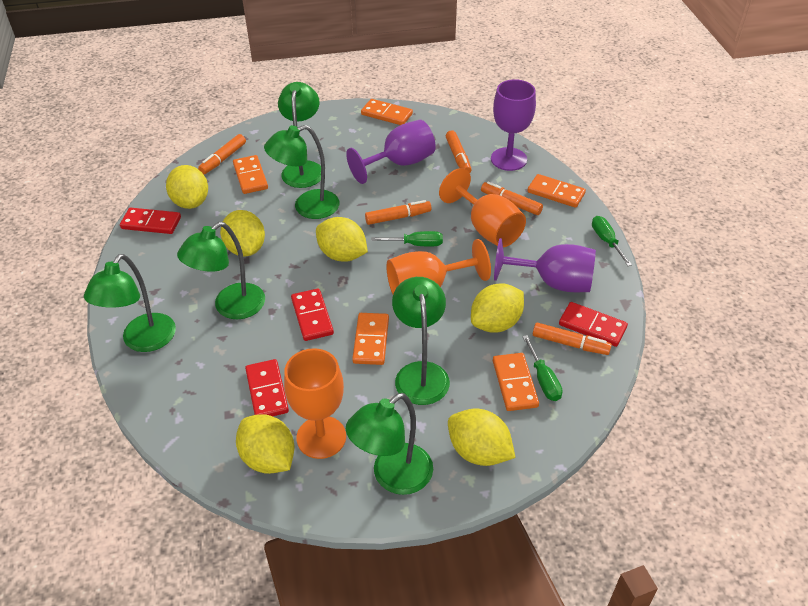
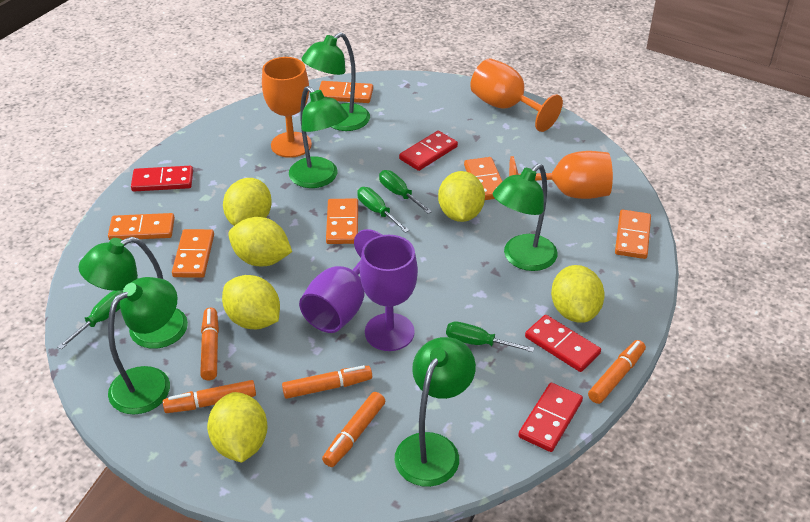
green screwdriver: 3 -> 4
orange domino: 5 -> 6
purple goblet: 3 -> 2

